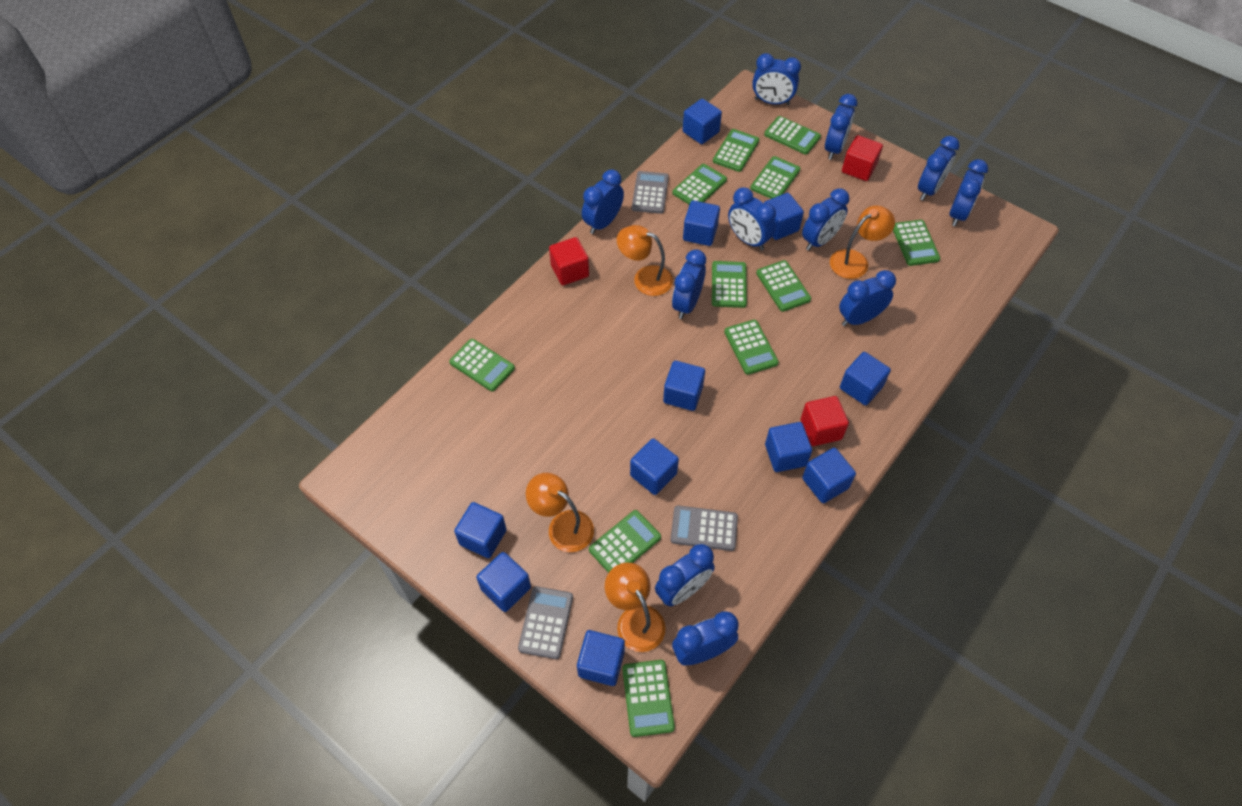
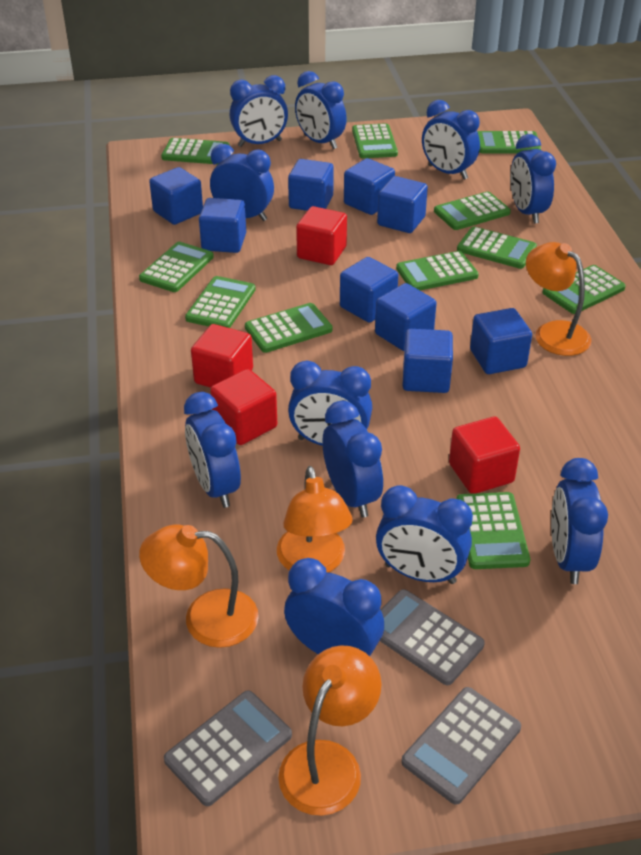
blue cube: 11 -> 9
red cube: 3 -> 4

